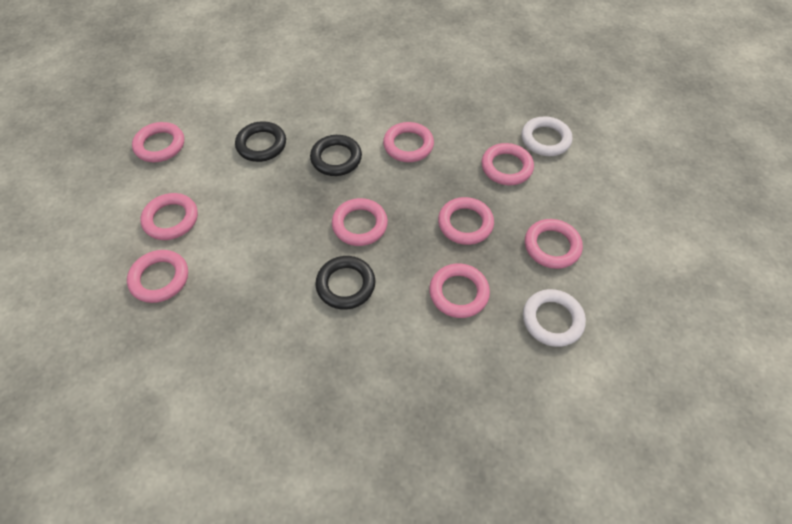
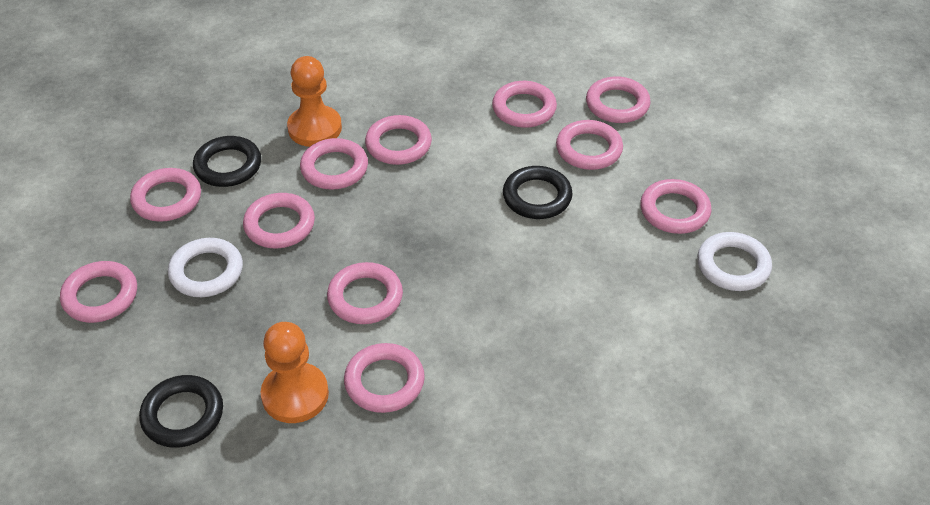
orange pawn: 0 -> 2
pink ring: 9 -> 11

